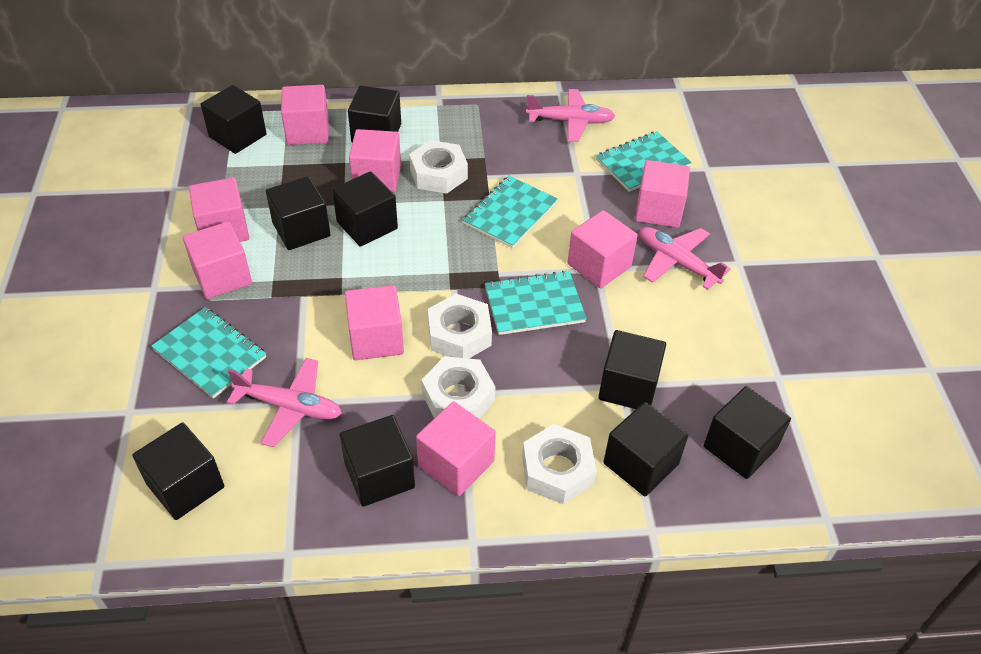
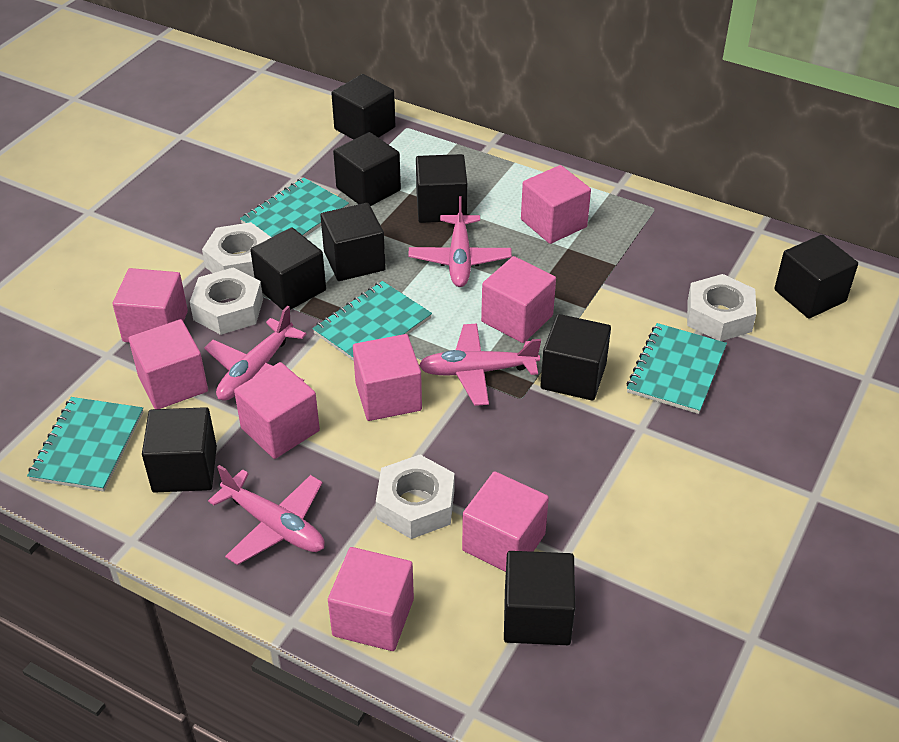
pink plane: 3 -> 4

